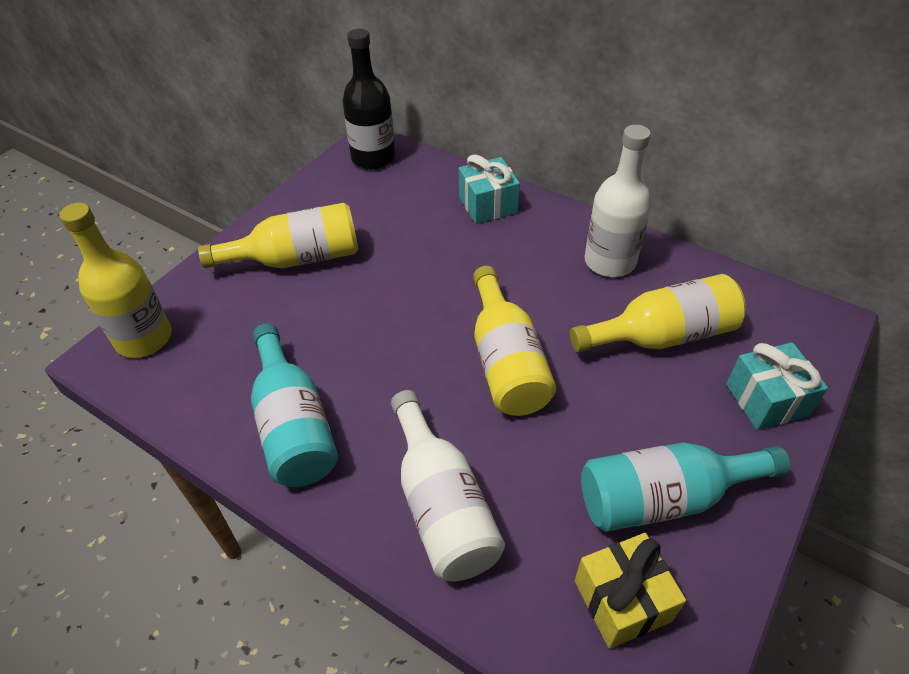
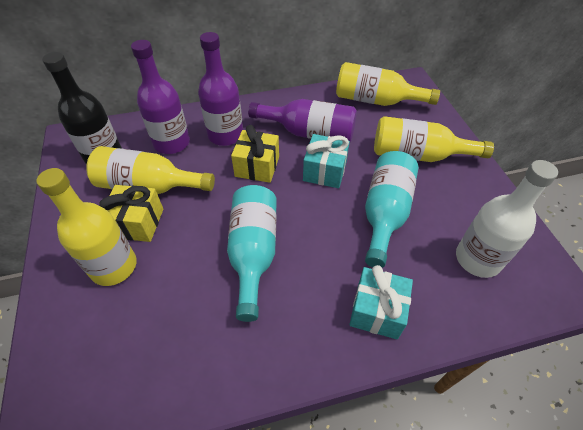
purple bottle: 0 -> 3
white bottle: 2 -> 1
yellow gift: 1 -> 2

